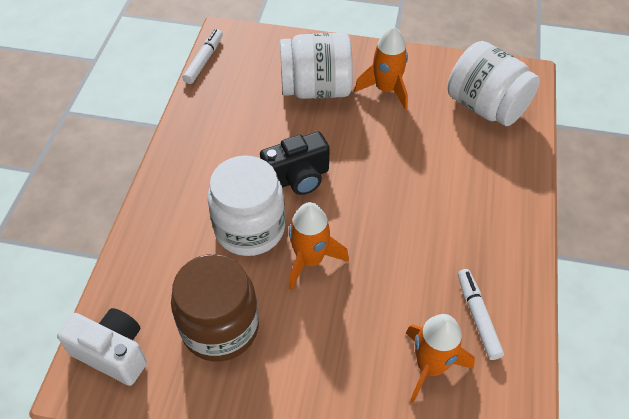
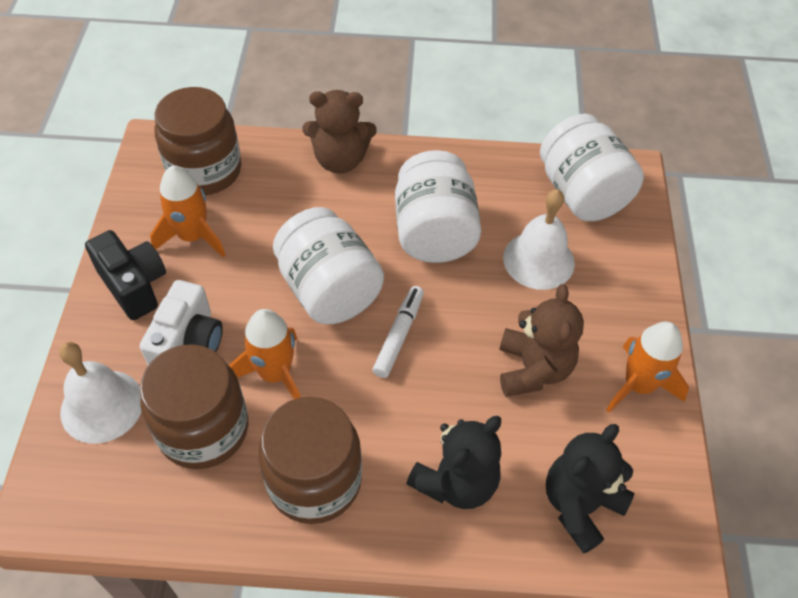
black teddy bear: 0 -> 2
brown jar: 1 -> 3
brown teddy bear: 0 -> 2
white bell: 0 -> 2
white marker: 2 -> 1

